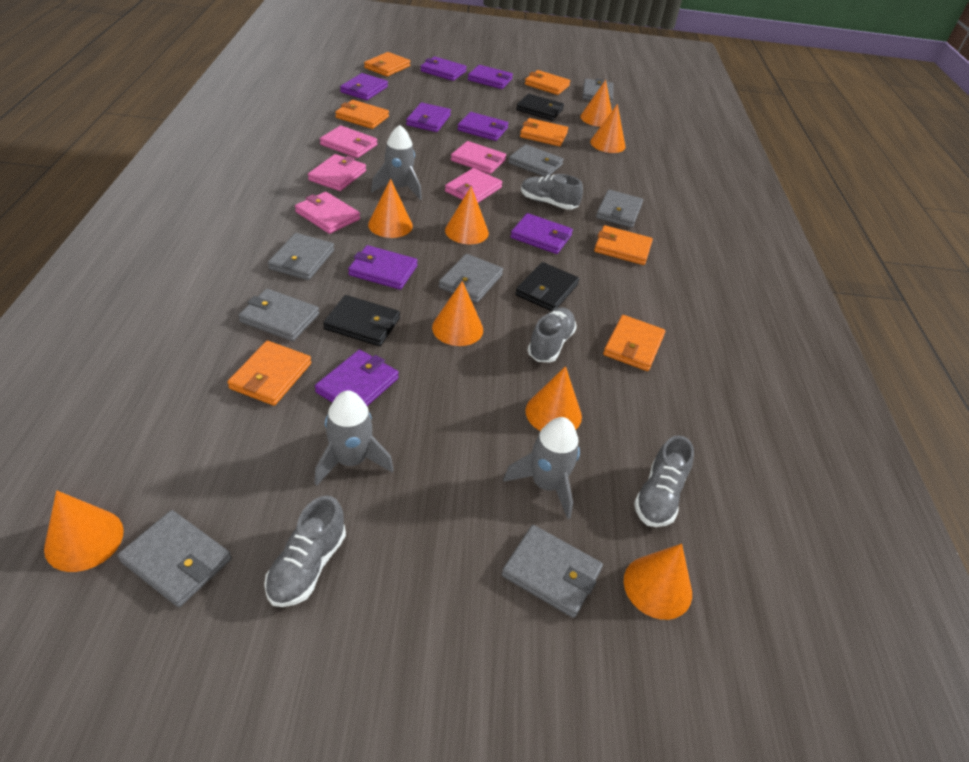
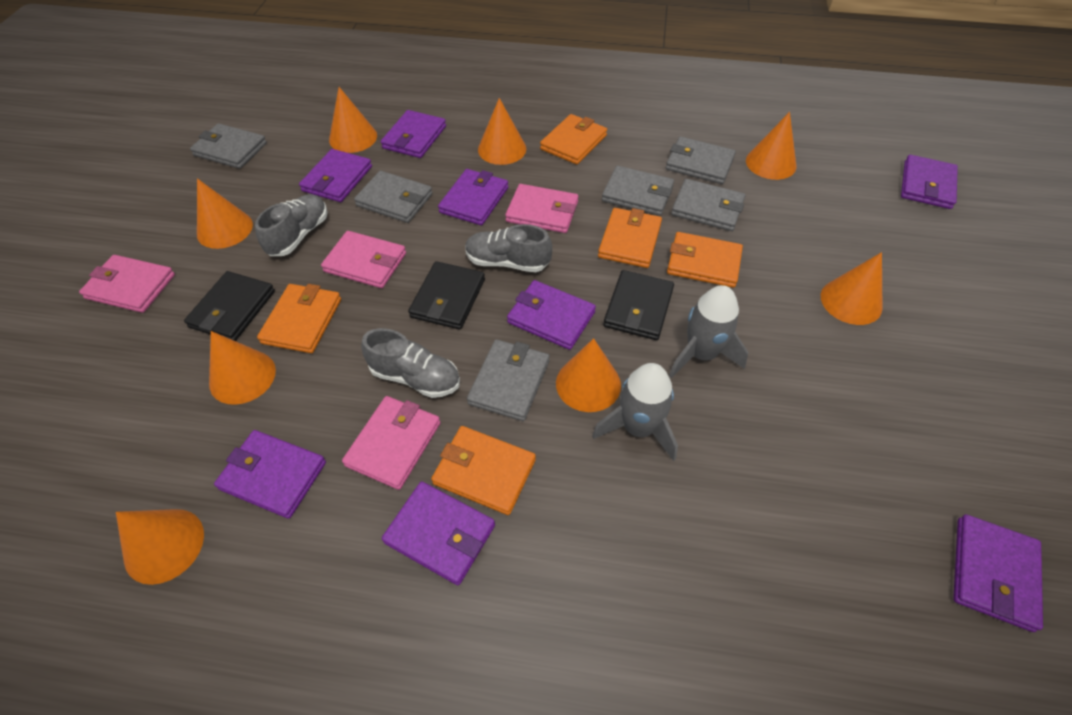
grey rocket: 3 -> 2
grey shoe: 4 -> 3
grey wallet: 8 -> 6
orange wallet: 7 -> 5
pink wallet: 5 -> 4

